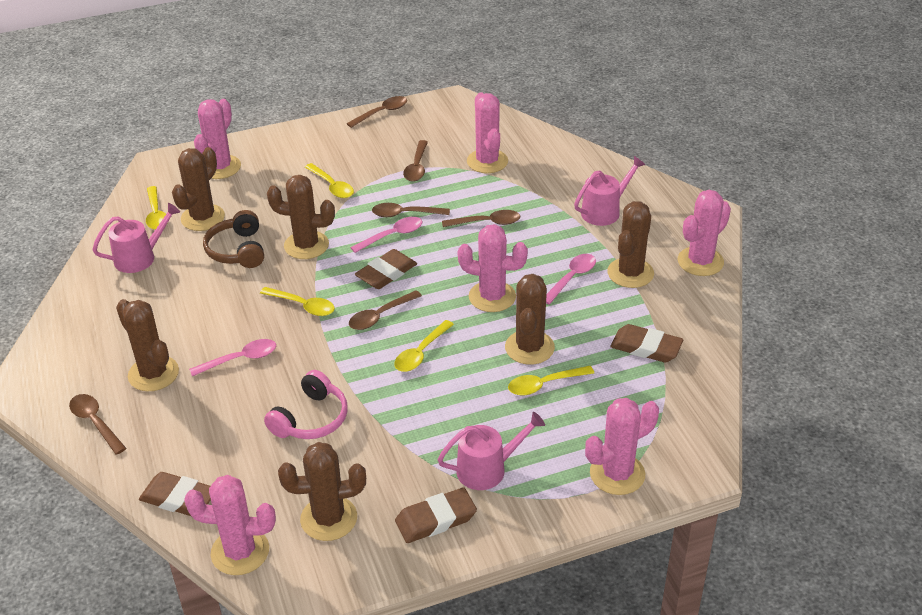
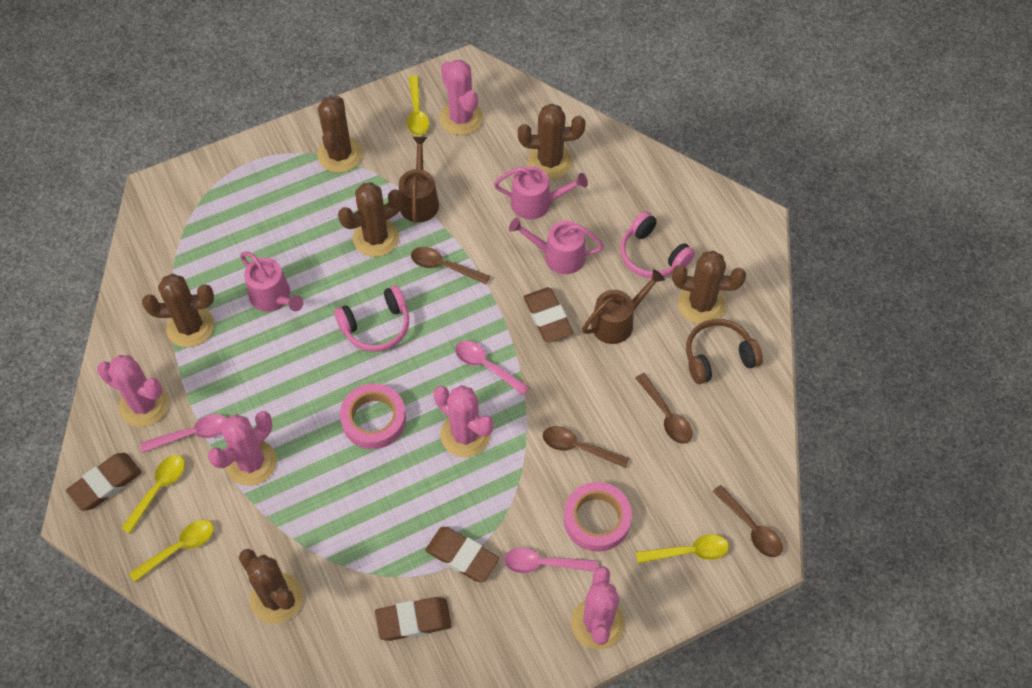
brown spoon: 6 -> 4
brown watering can: 0 -> 2
pink cactus: 6 -> 5
pink headphones: 1 -> 2
pink tape: 0 -> 2
yellow spoon: 5 -> 4

